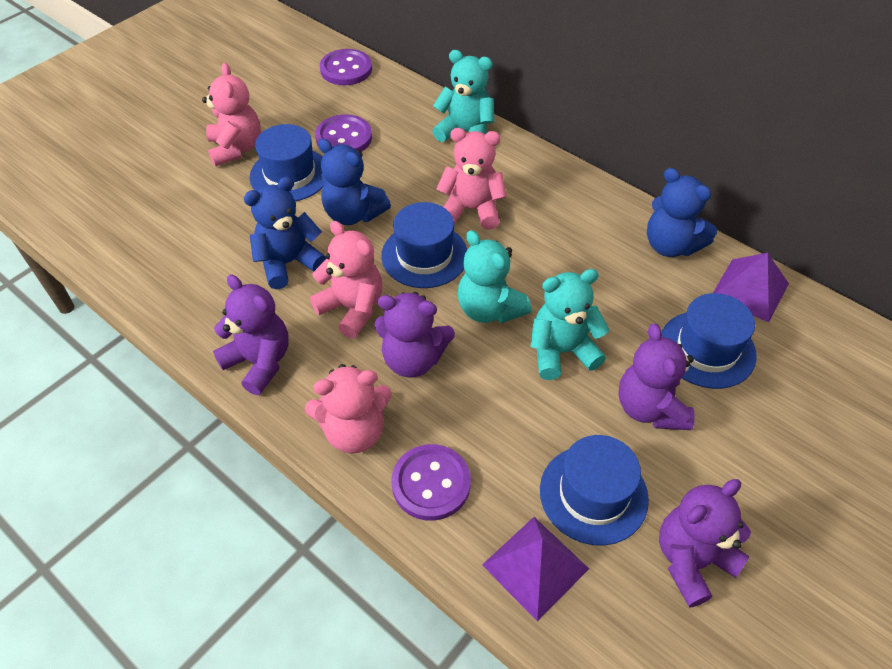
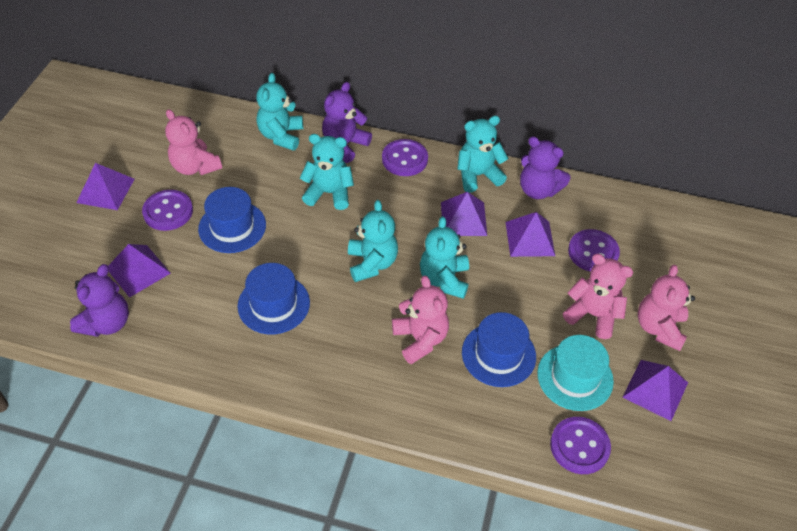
blue hat: 4 -> 3
blue teddy bear: 3 -> 0
purple button: 3 -> 4
purple pyramid: 2 -> 5
purple teddy bear: 4 -> 3
turquoise hat: 0 -> 1
turquoise teddy bear: 3 -> 5

